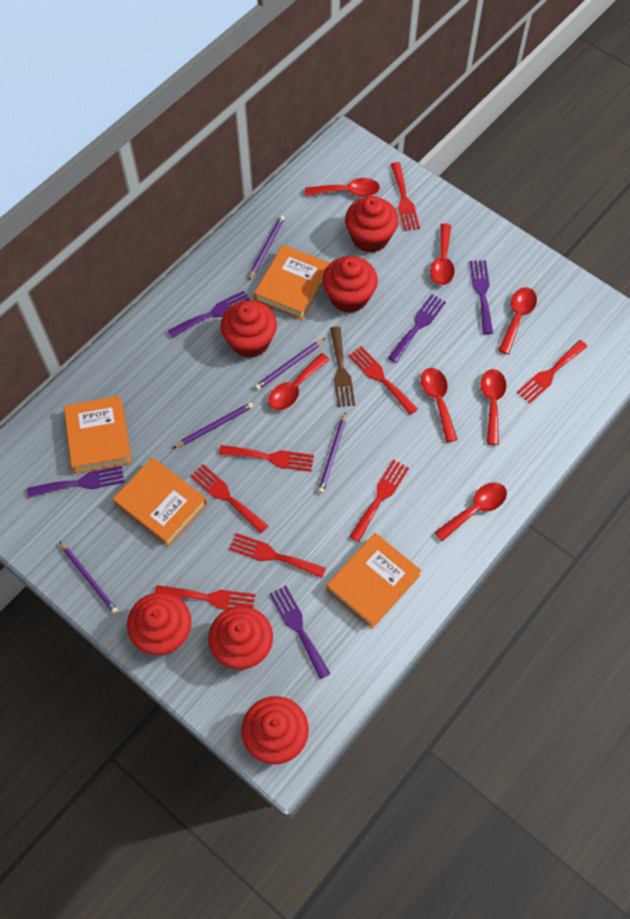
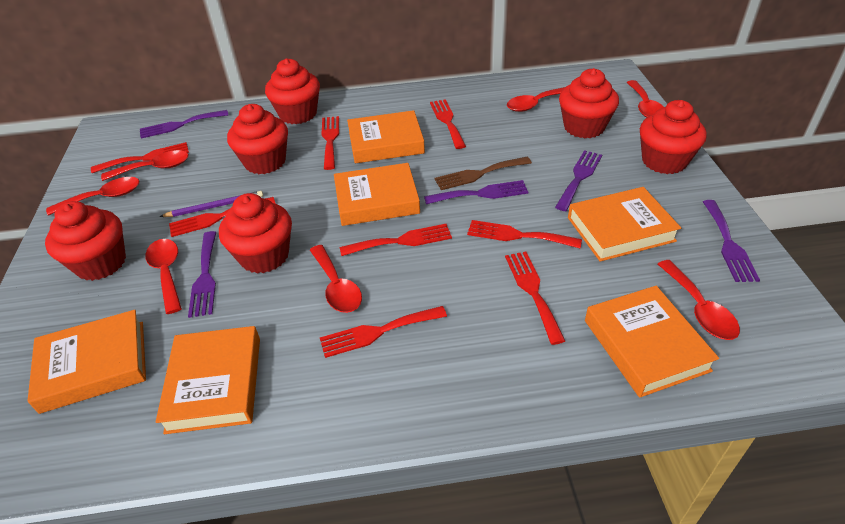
orange book: 4 -> 6
purple pencil: 5 -> 1

